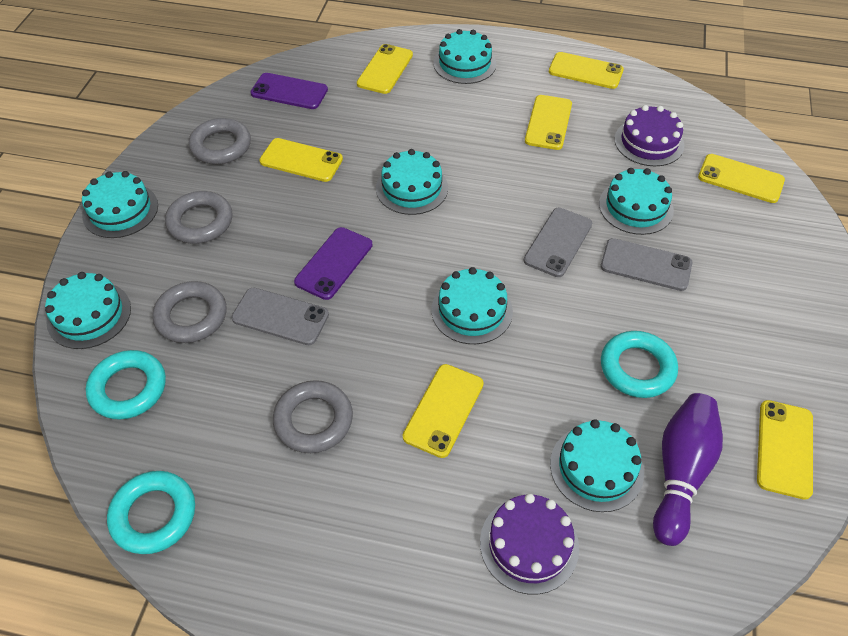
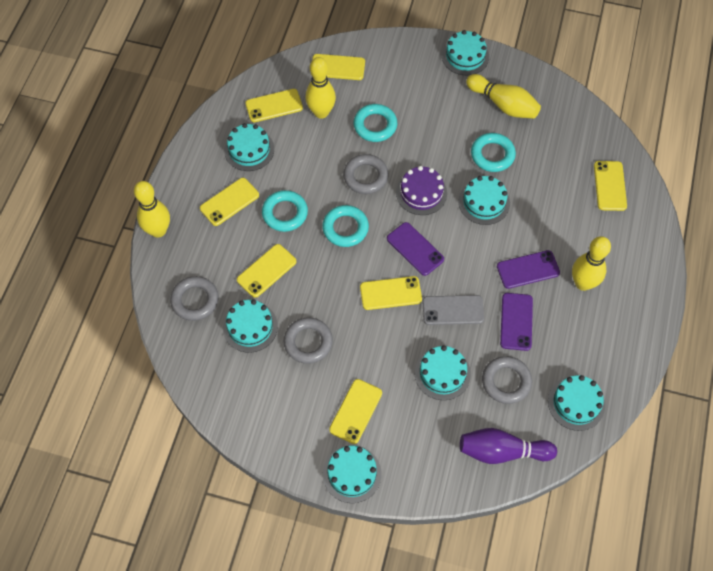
grey phone: 3 -> 1
purple cake: 2 -> 1
purple phone: 2 -> 3
turquoise ring: 3 -> 4
yellow bowling pin: 0 -> 4

